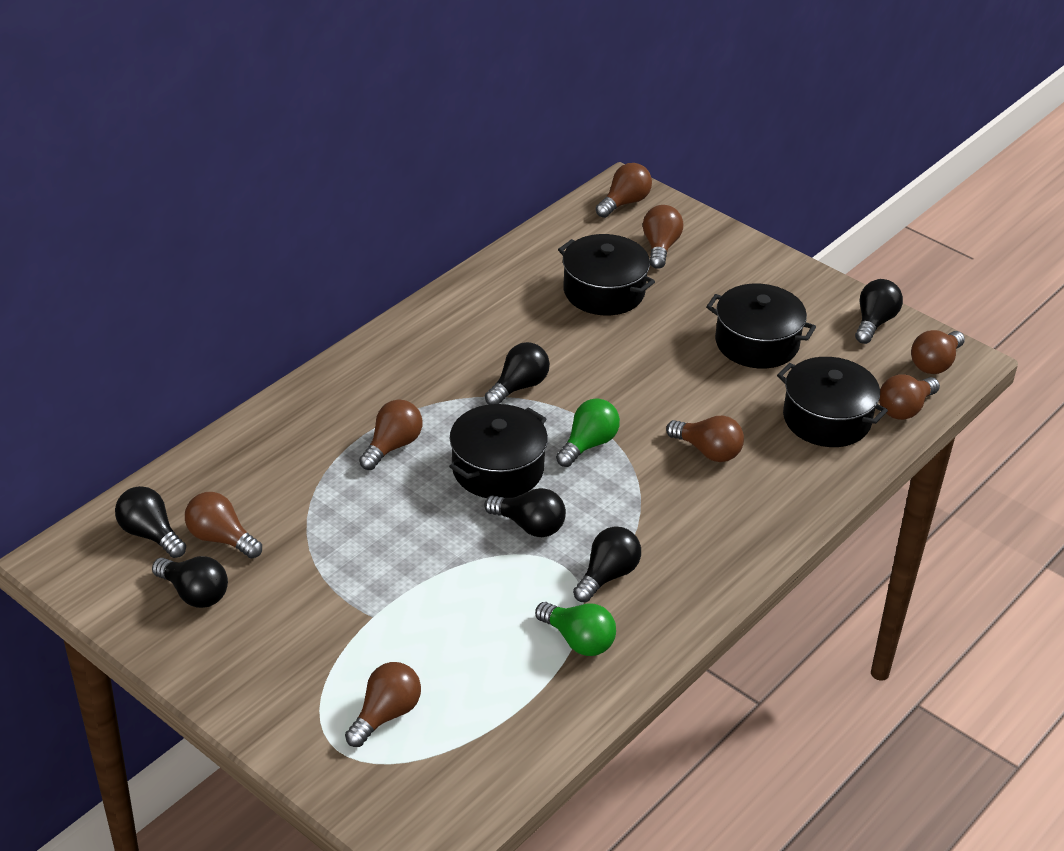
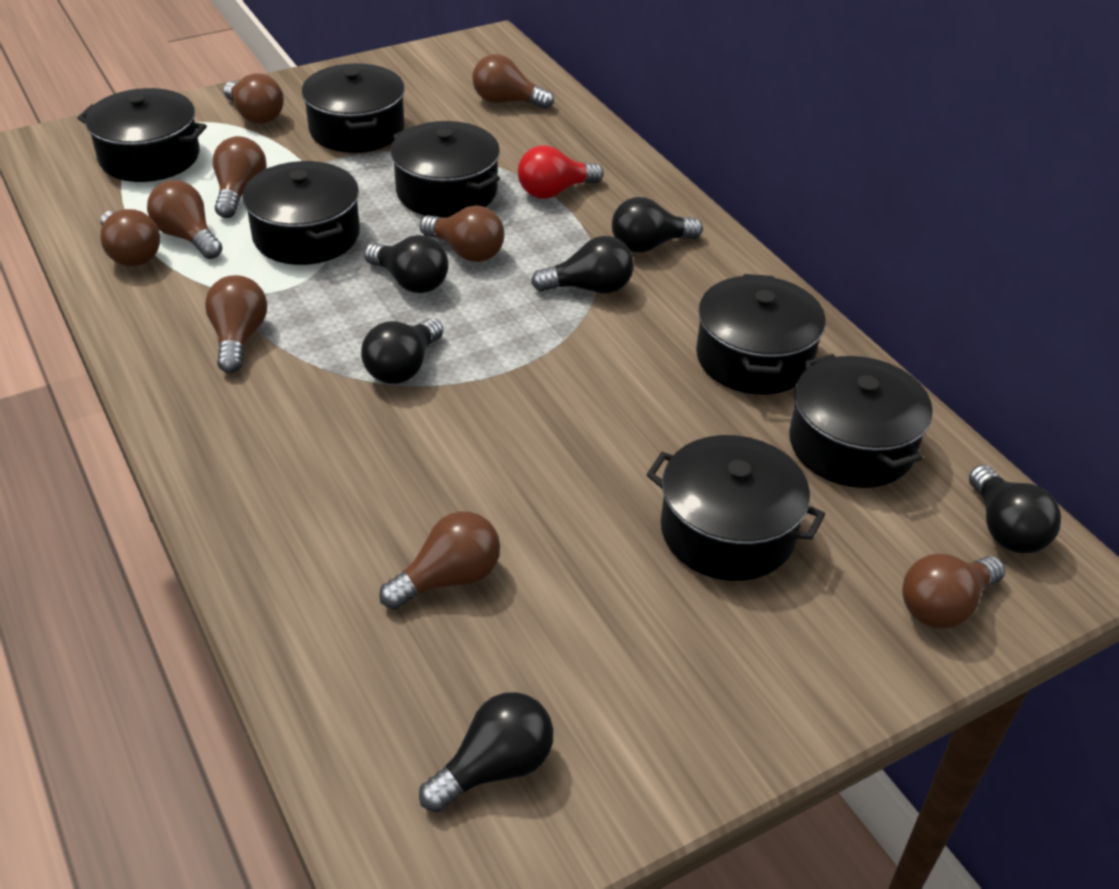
black pot: 4 -> 7
brown light bulb: 8 -> 9
green light bulb: 2 -> 0
red light bulb: 0 -> 1

